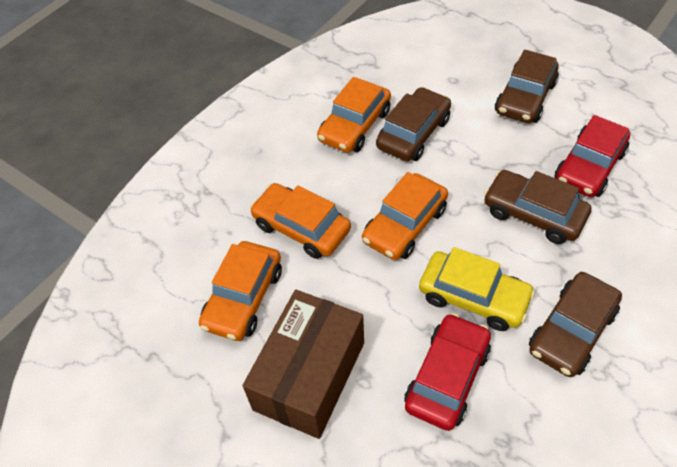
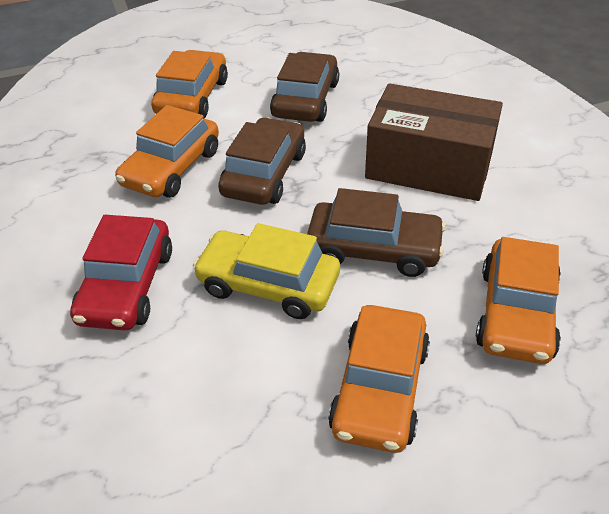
brown car: 4 -> 3
red car: 2 -> 1

